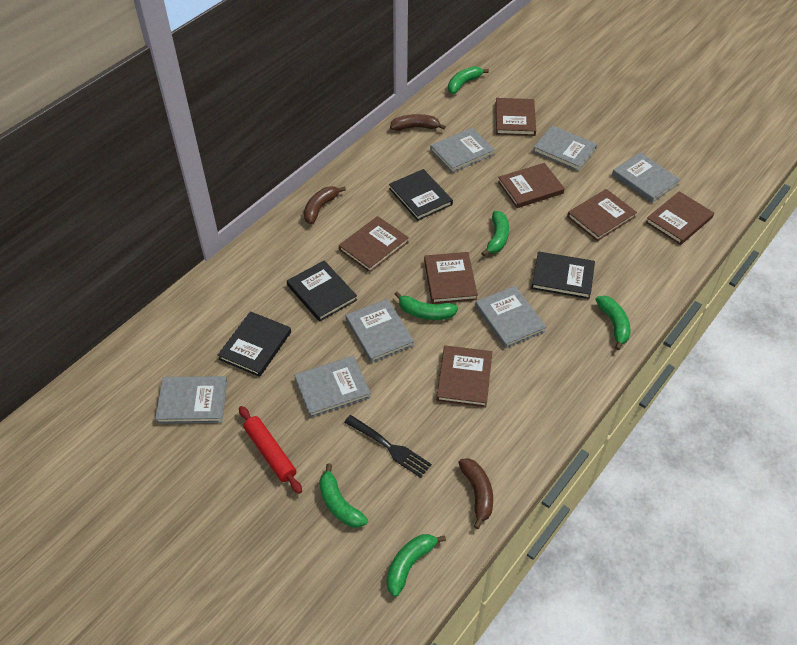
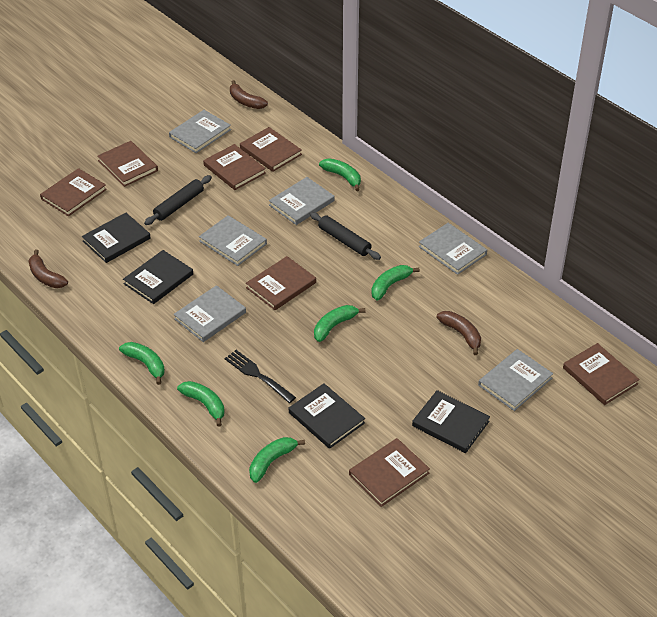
black rolling pin: 0 -> 2
grey book: 7 -> 6
red rolling pin: 1 -> 0

